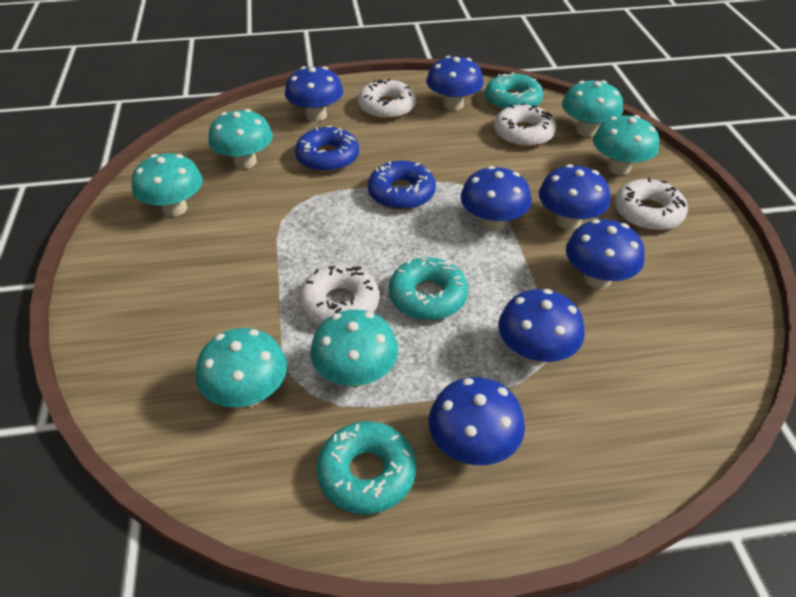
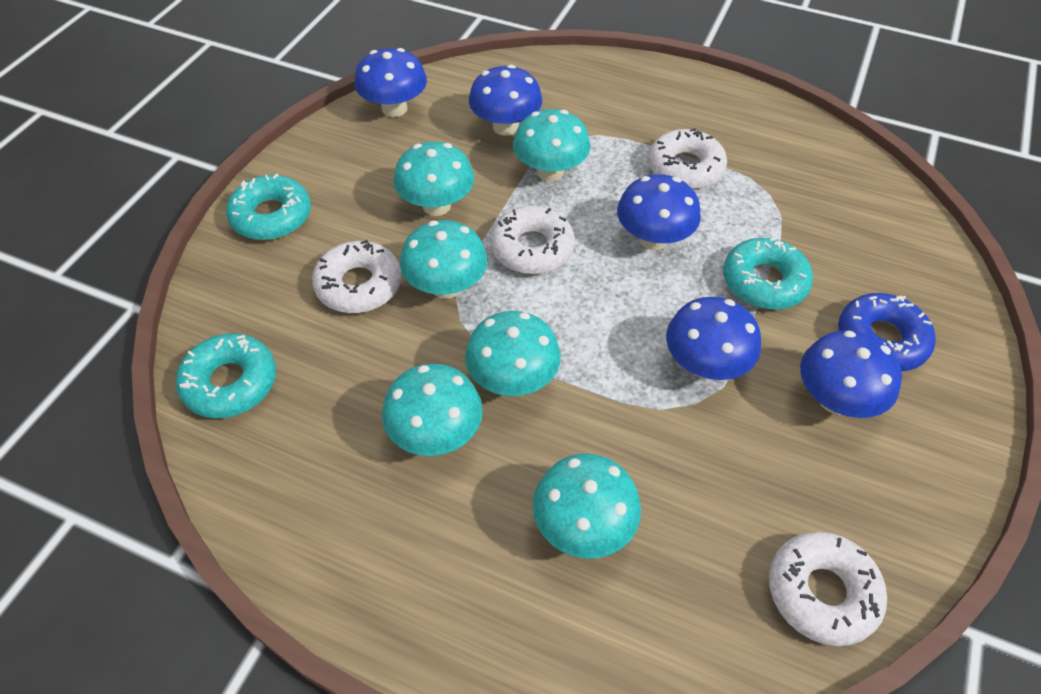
blue donut: 2 -> 1
blue mushroom: 7 -> 5

